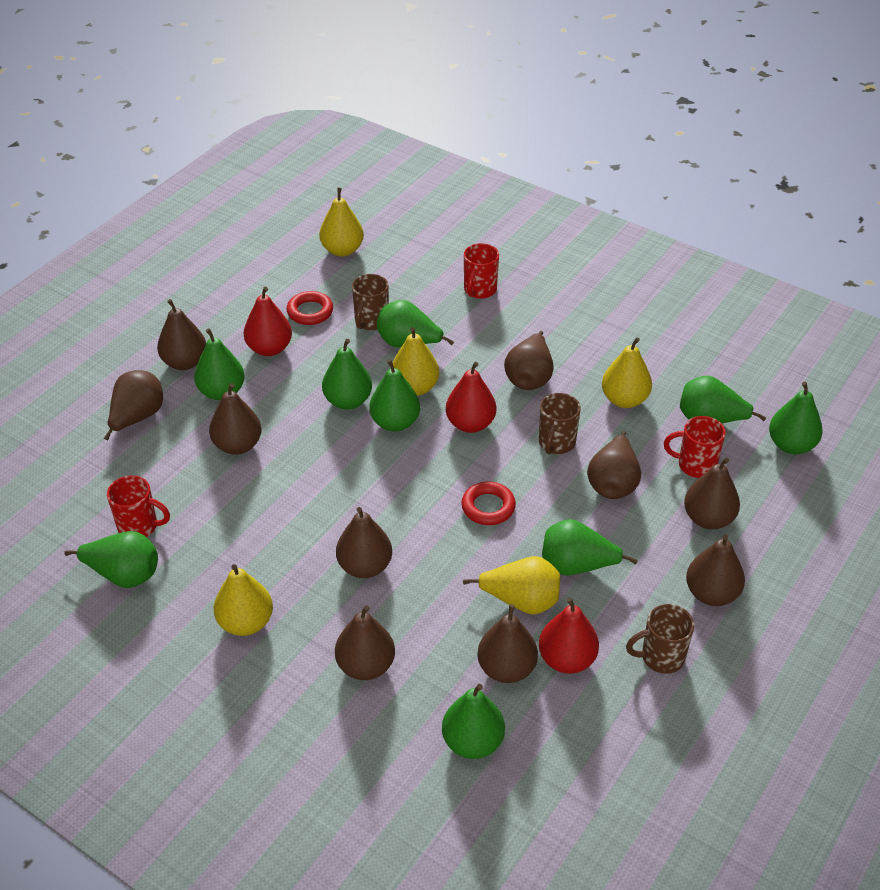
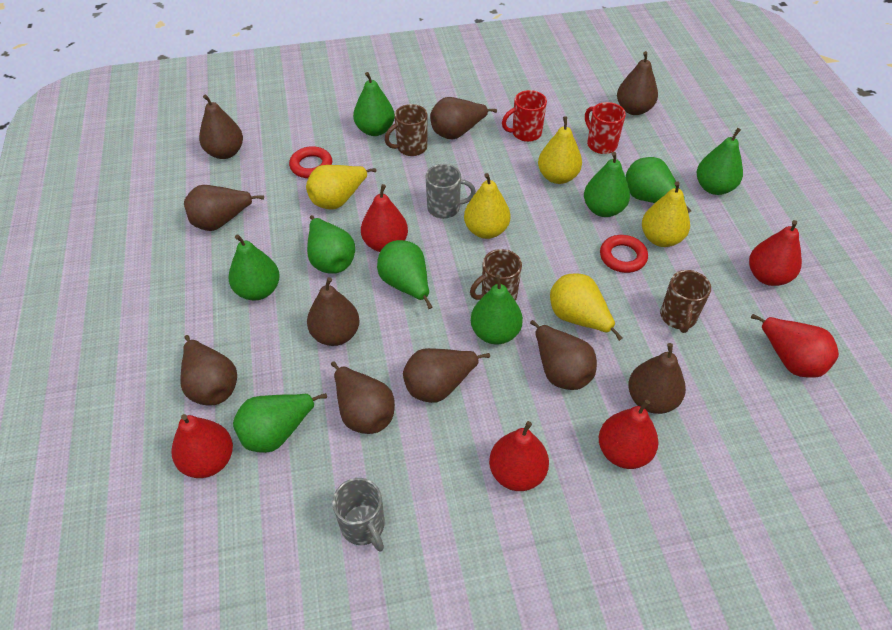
grey mug: 0 -> 2
red mug: 3 -> 2
red pear: 3 -> 6

